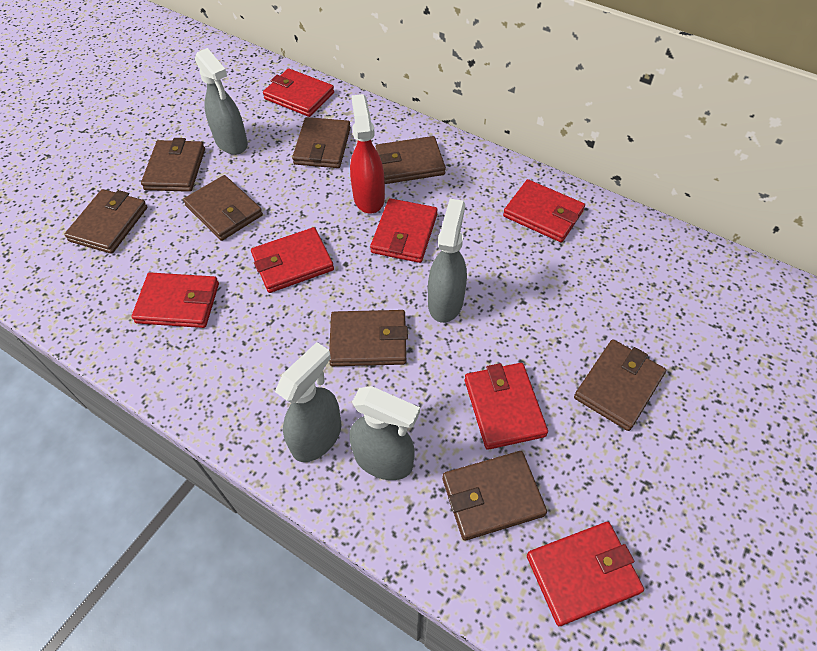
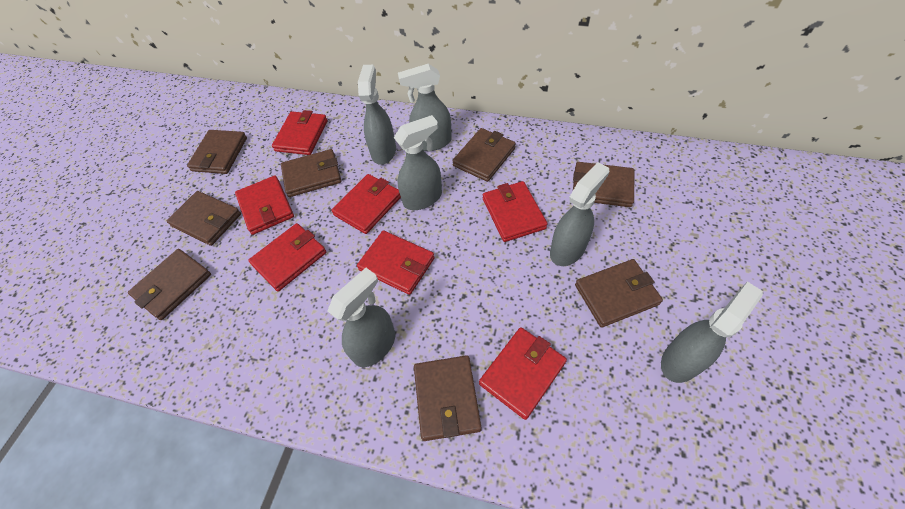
grey spray bottle: 4 -> 6
red spray bottle: 1 -> 0

